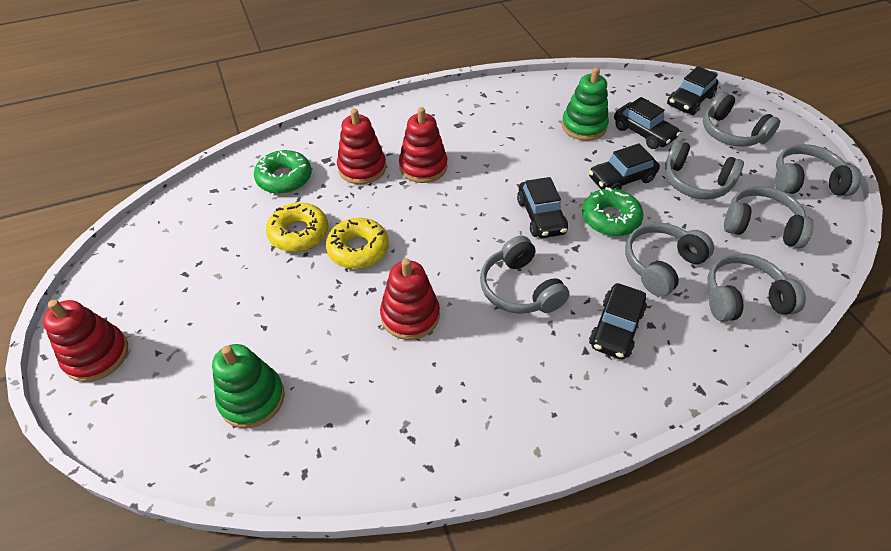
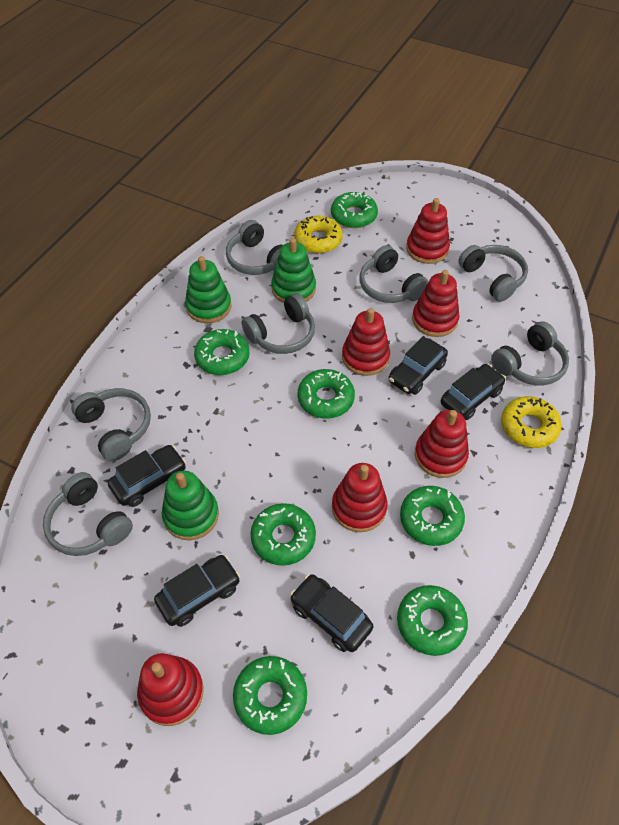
green donut: 2 -> 7
green stacking toy: 2 -> 3
red stacking toy: 4 -> 6

